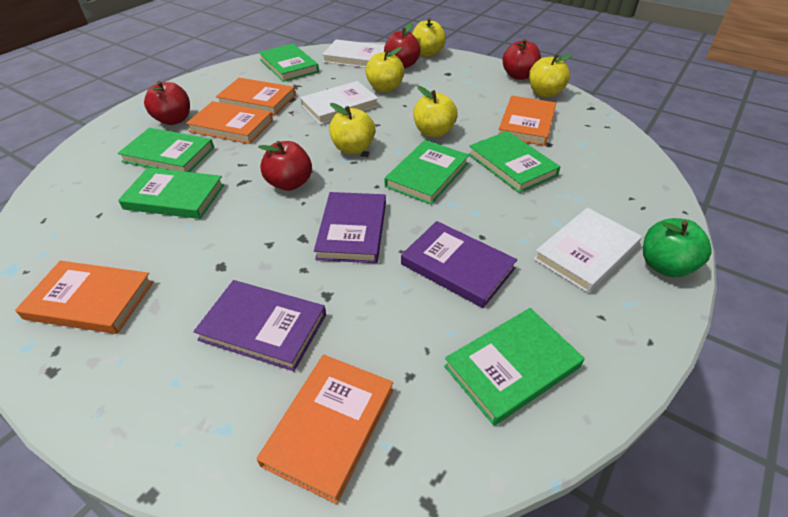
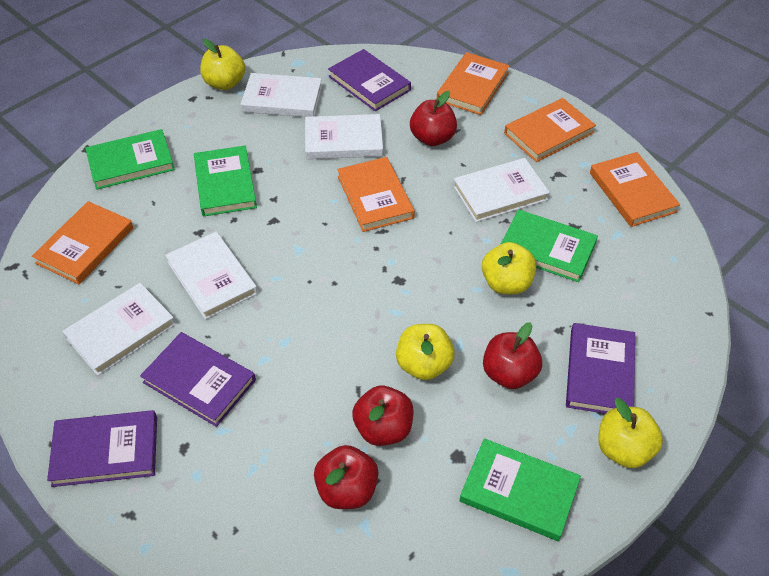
green apple: 1 -> 0
green book: 6 -> 4
purple book: 3 -> 4
white book: 3 -> 5
yellow apple: 5 -> 4

